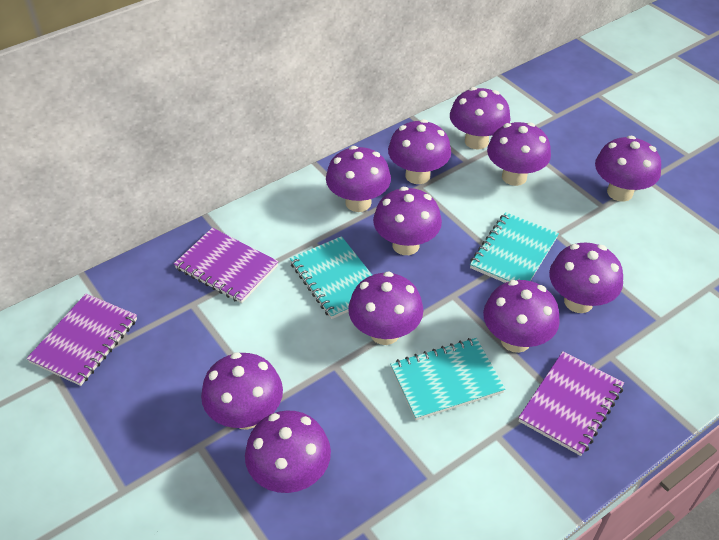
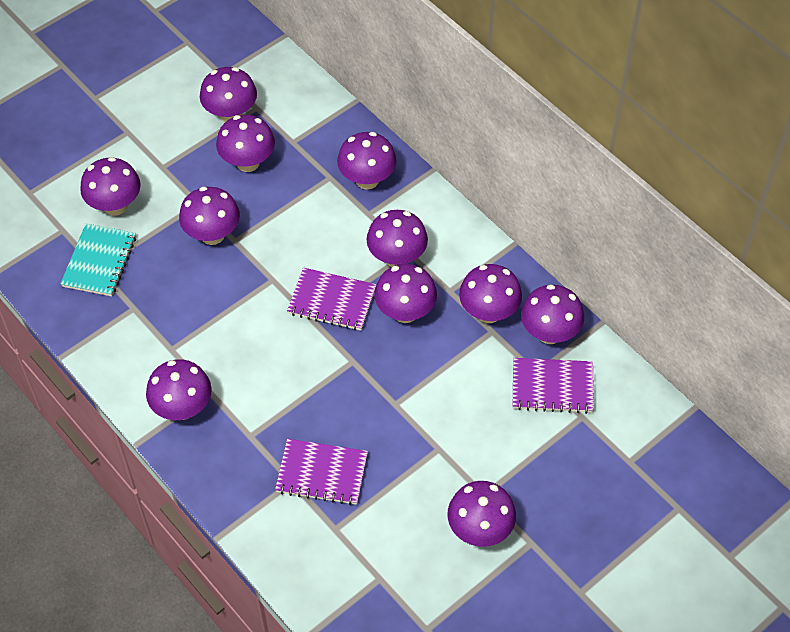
turquoise notebook: 3 -> 1

